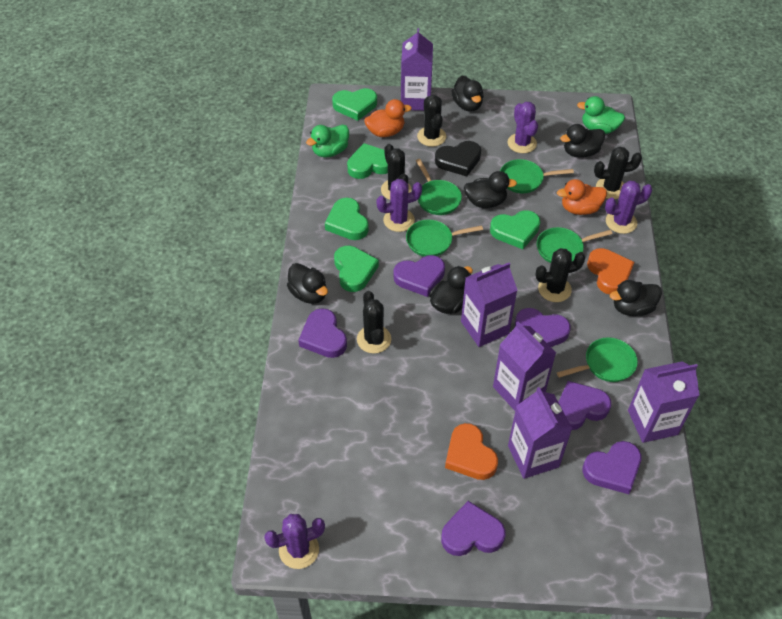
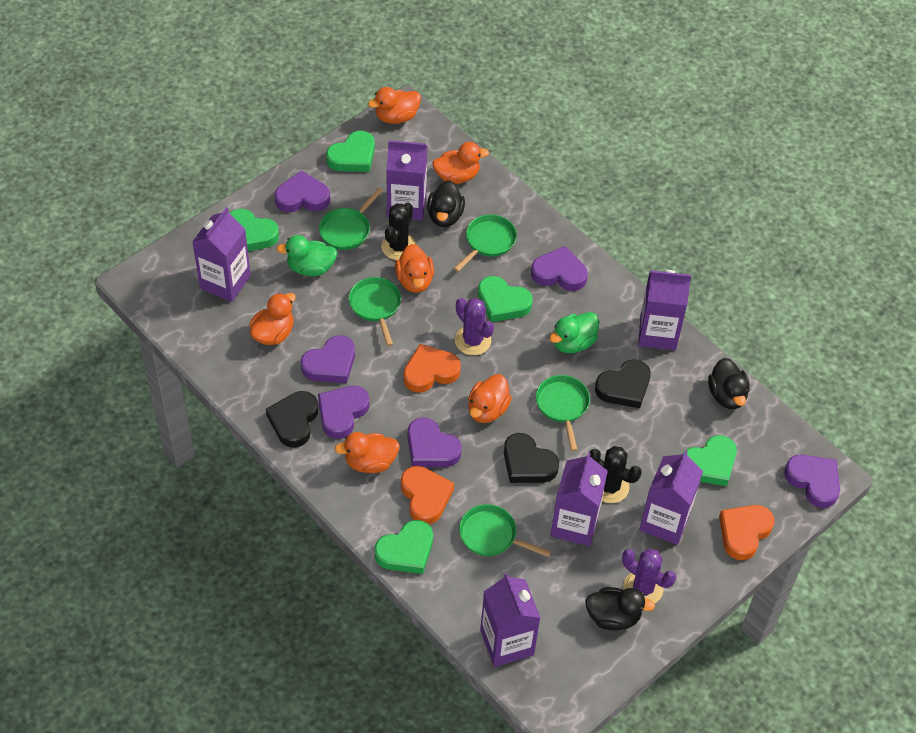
black cactus: 5 -> 2
black duck: 6 -> 3
black heart: 1 -> 3
orange duck: 2 -> 6
orange heart: 2 -> 3
purple cactus: 4 -> 2
purple carton: 5 -> 6

